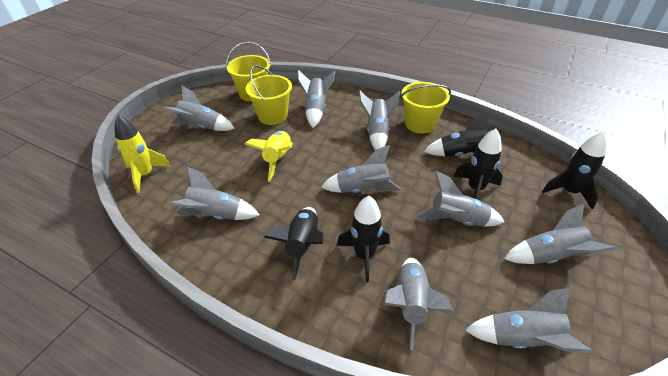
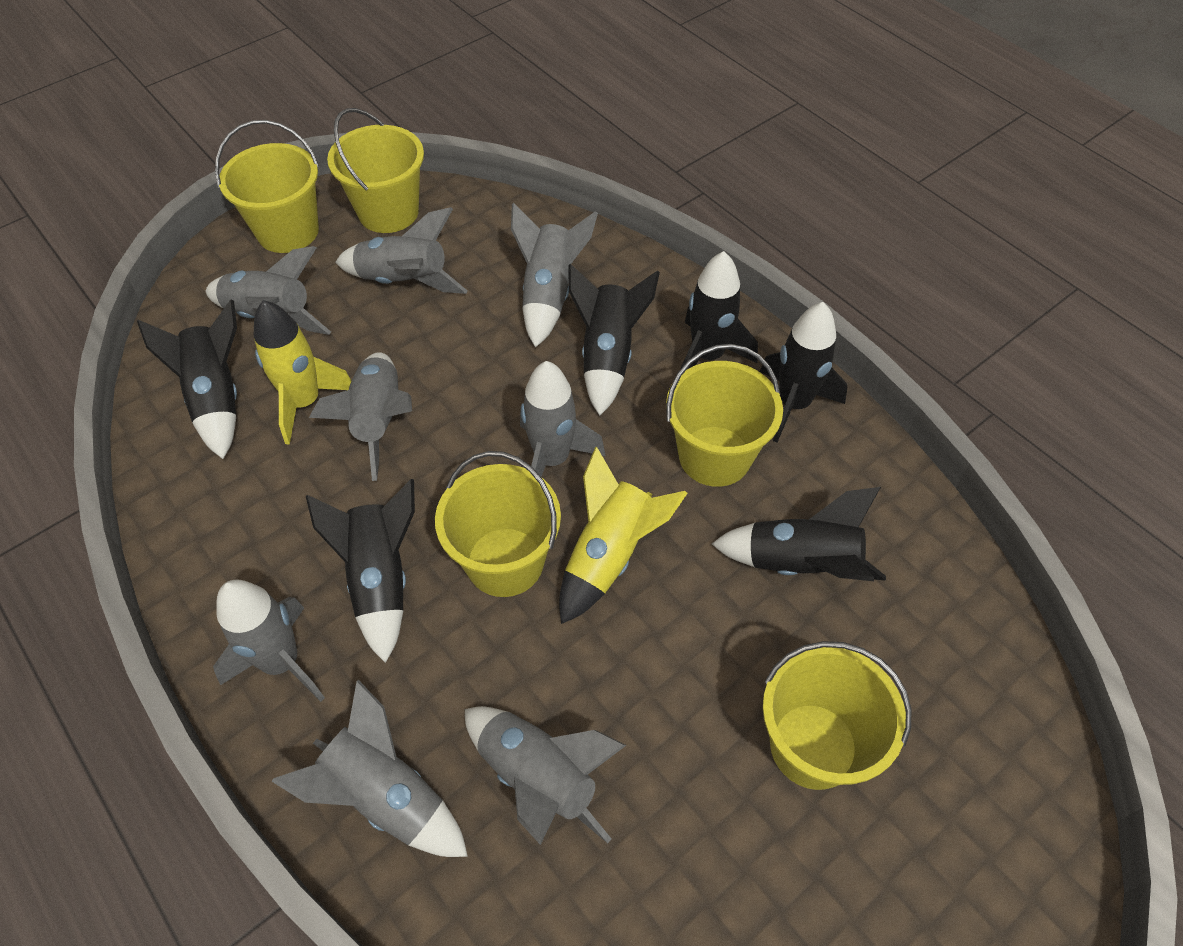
black rocket: 5 -> 6
grey rocket: 9 -> 8
yellow bucket: 3 -> 5

